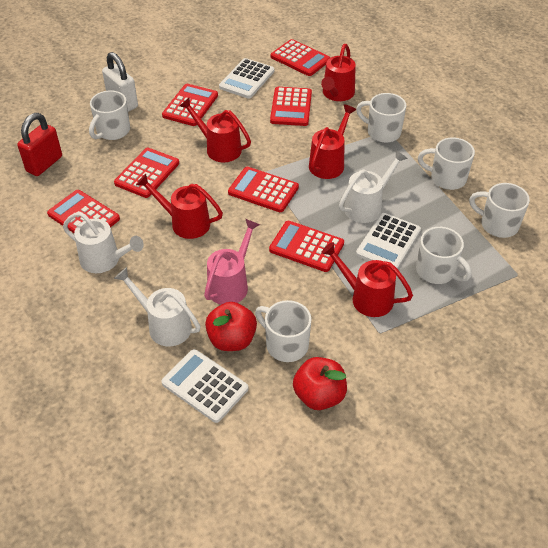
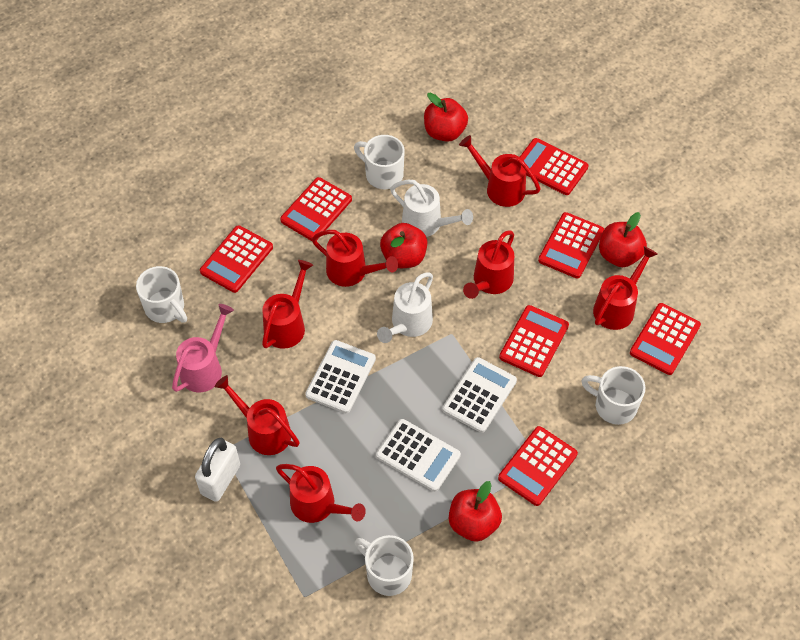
red apple: 2 -> 4
red padlock: 1 -> 0
red watering can: 5 -> 7
white mug: 6 -> 4
white watering can: 3 -> 2

